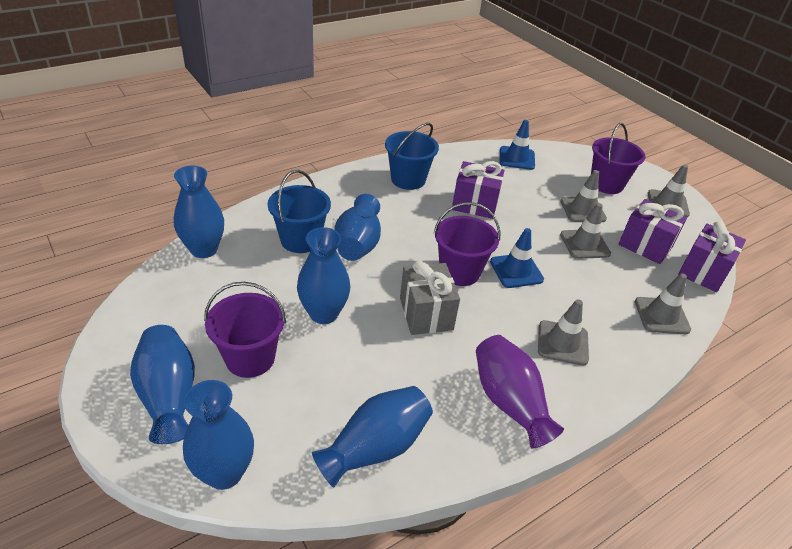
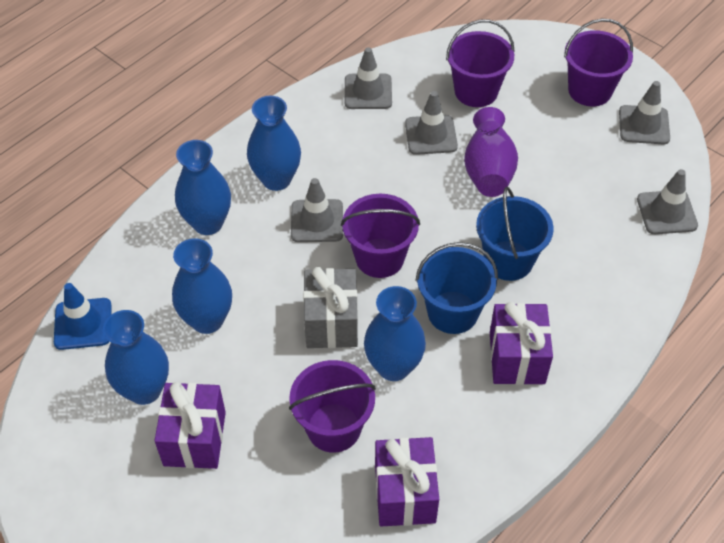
blue traffic cone: 2 -> 1
blue vase: 6 -> 5
purple bucket: 3 -> 4

